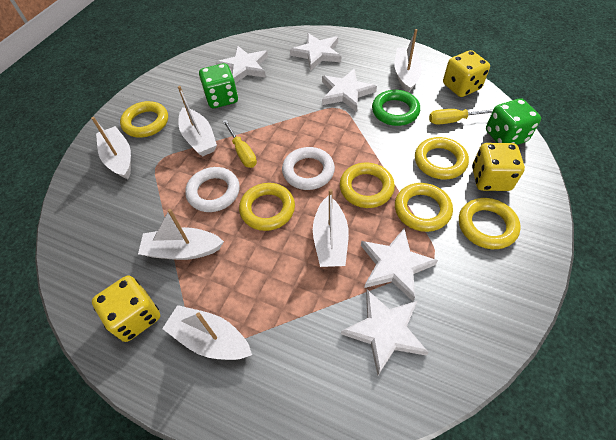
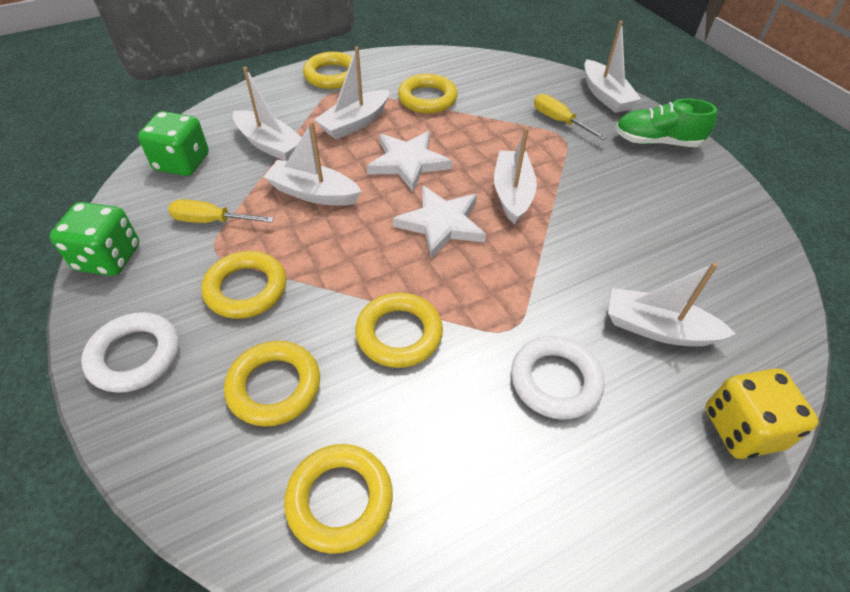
green ring: 1 -> 0
green shoe: 0 -> 1
white star: 5 -> 2
yellow dice: 3 -> 1

